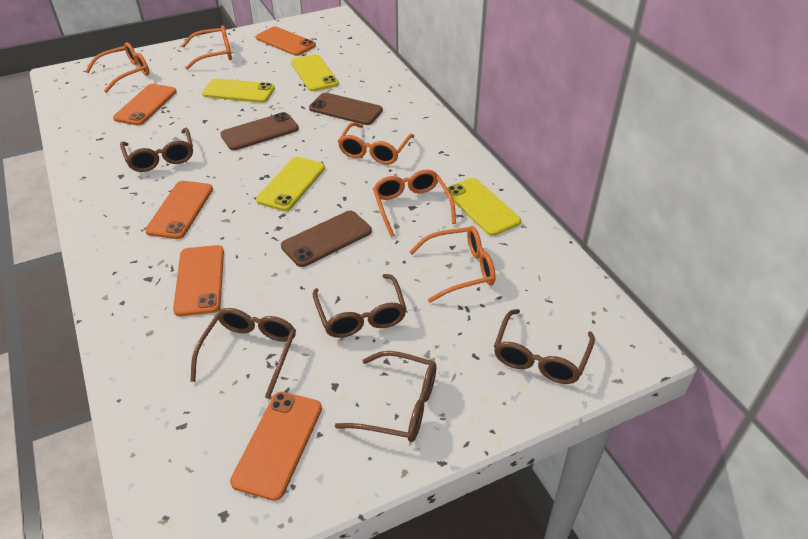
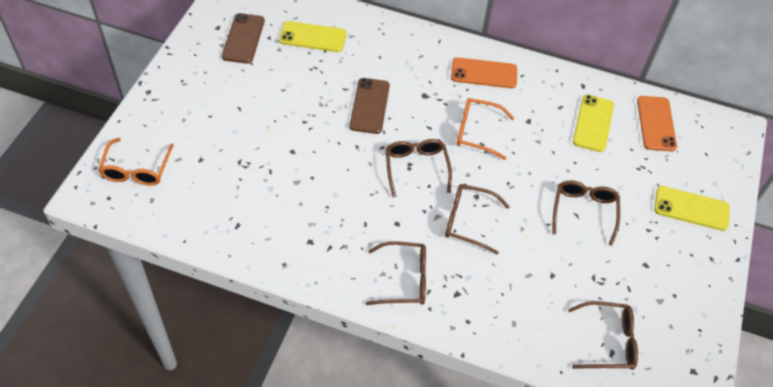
brown phone: 3 -> 2
orange glasses: 5 -> 2
orange phone: 5 -> 2
yellow phone: 4 -> 3

